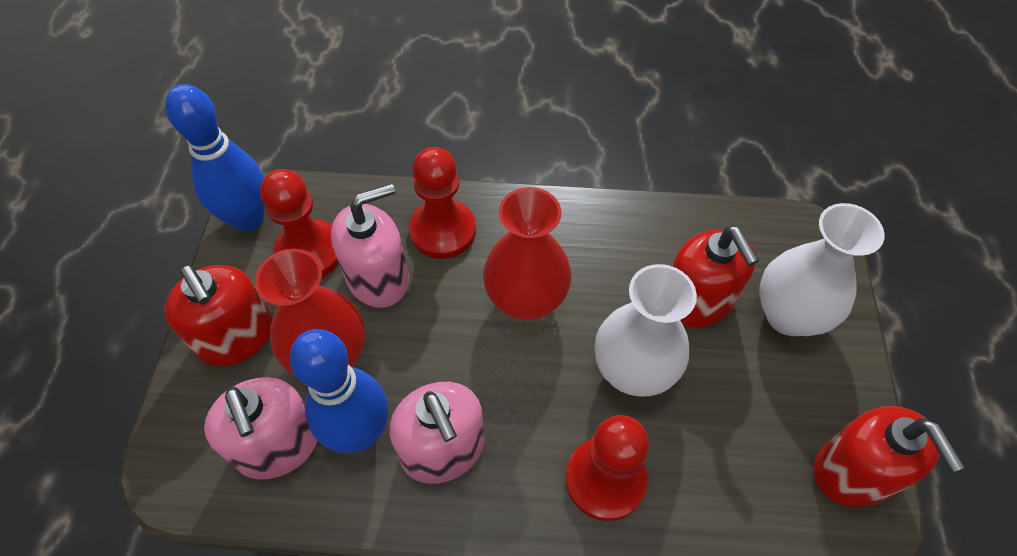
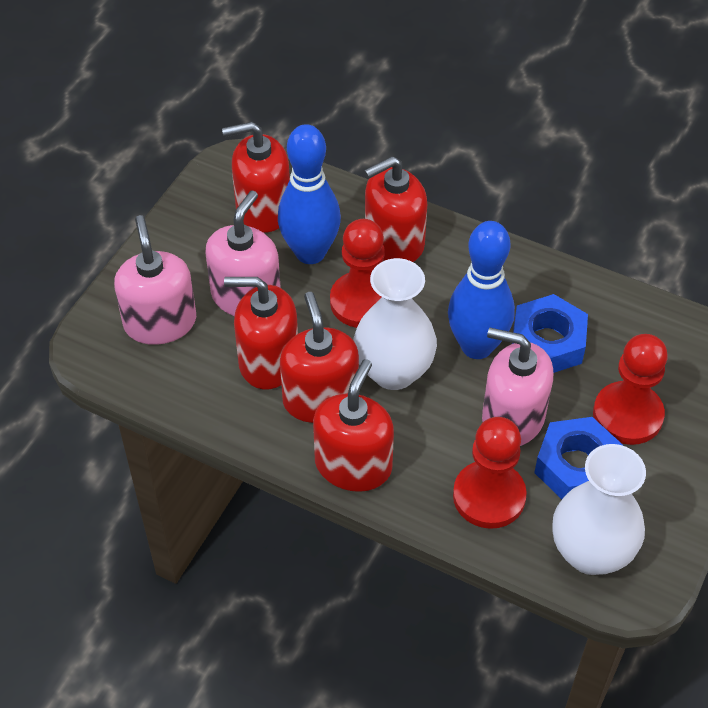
blue nut: 0 -> 2
red soap dispenser: 3 -> 5
red vase: 2 -> 0

